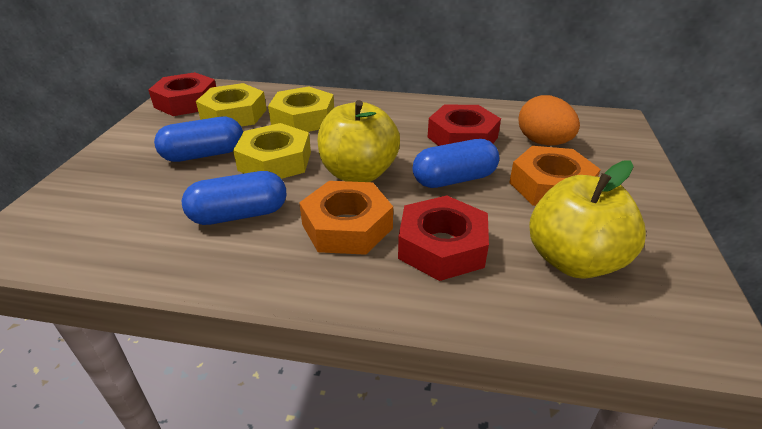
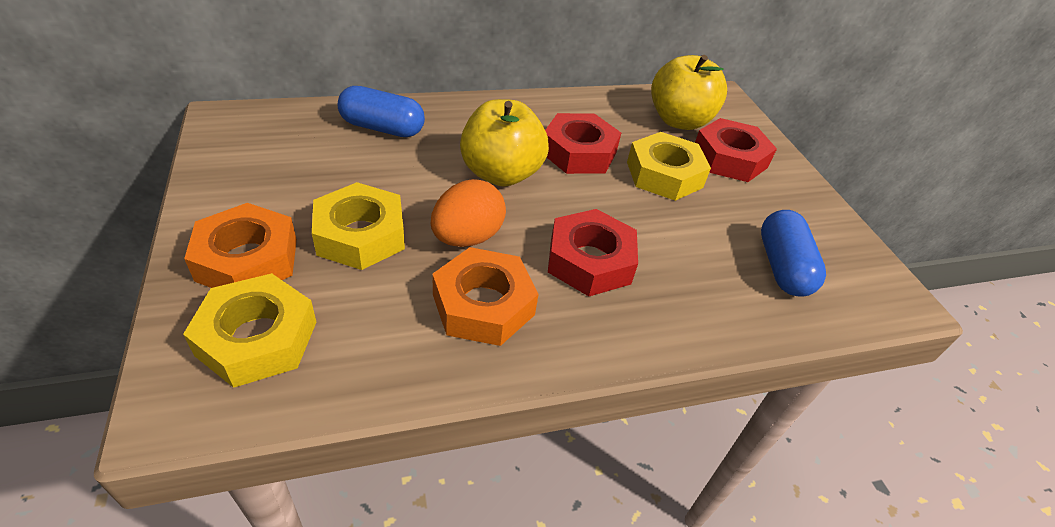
blue capsule: 3 -> 2

